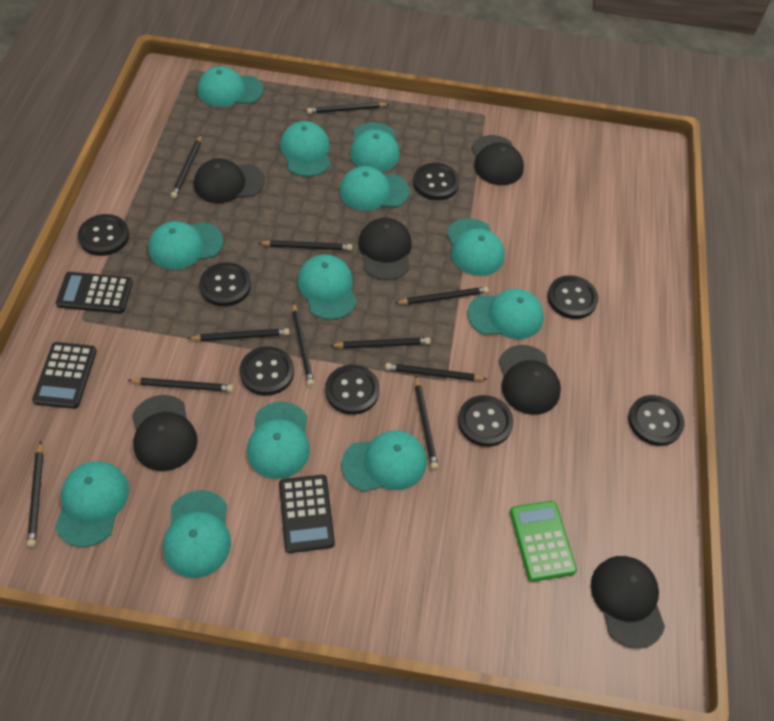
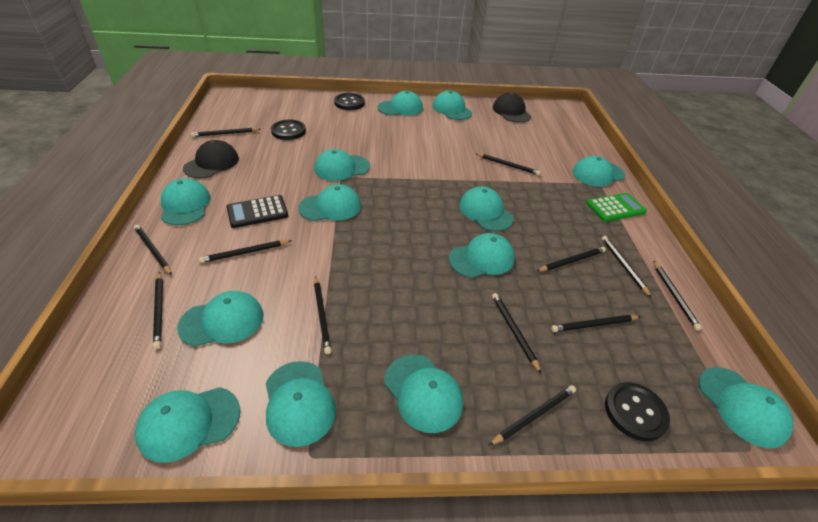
black button: 8 -> 3
black calculator: 3 -> 1
black cap: 6 -> 2
black pencil: 11 -> 12
turquoise cap: 12 -> 13

